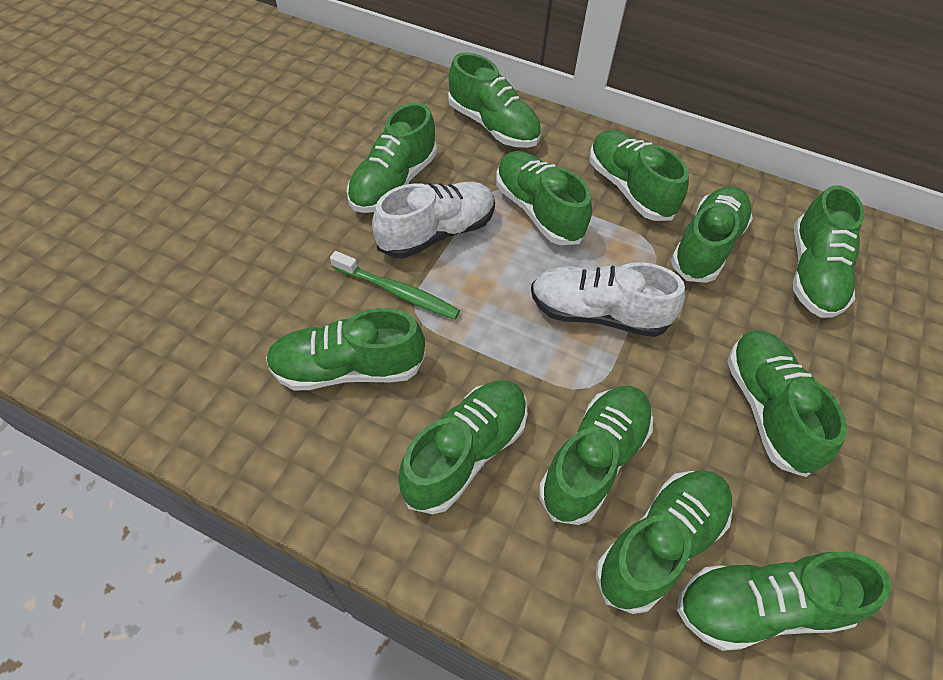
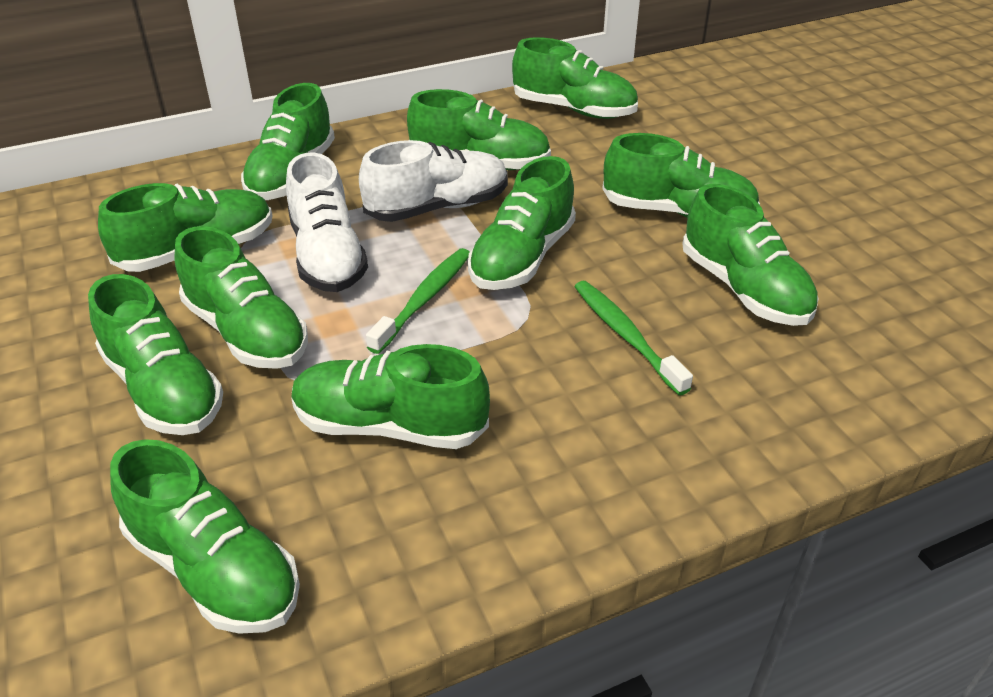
green shoe: 12 -> 11
green toothbrush: 1 -> 2

